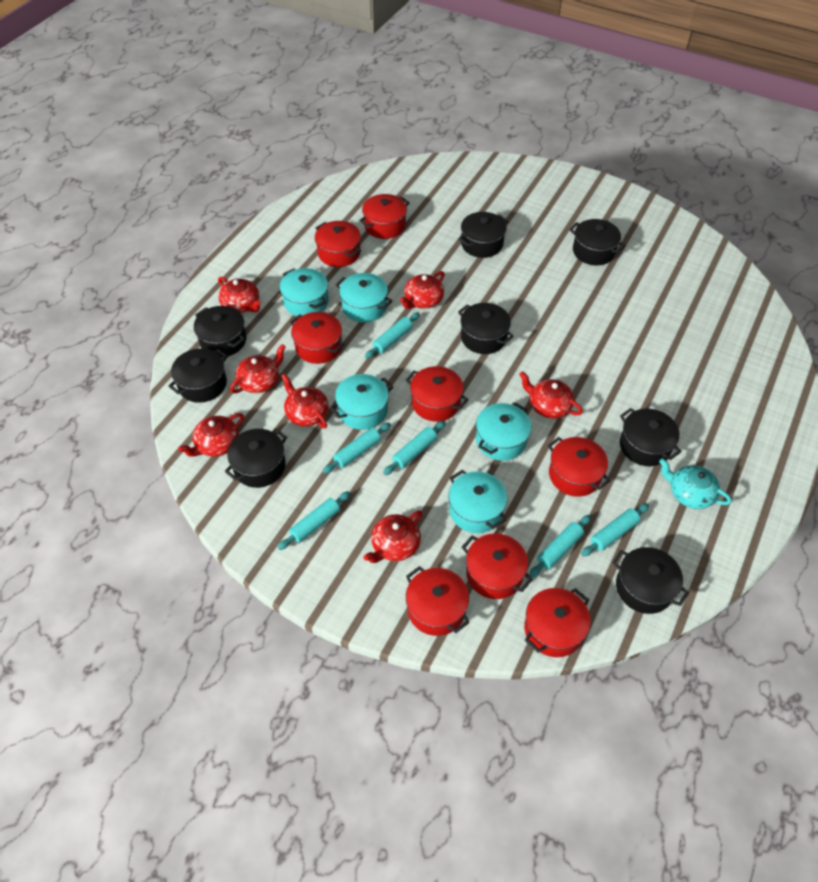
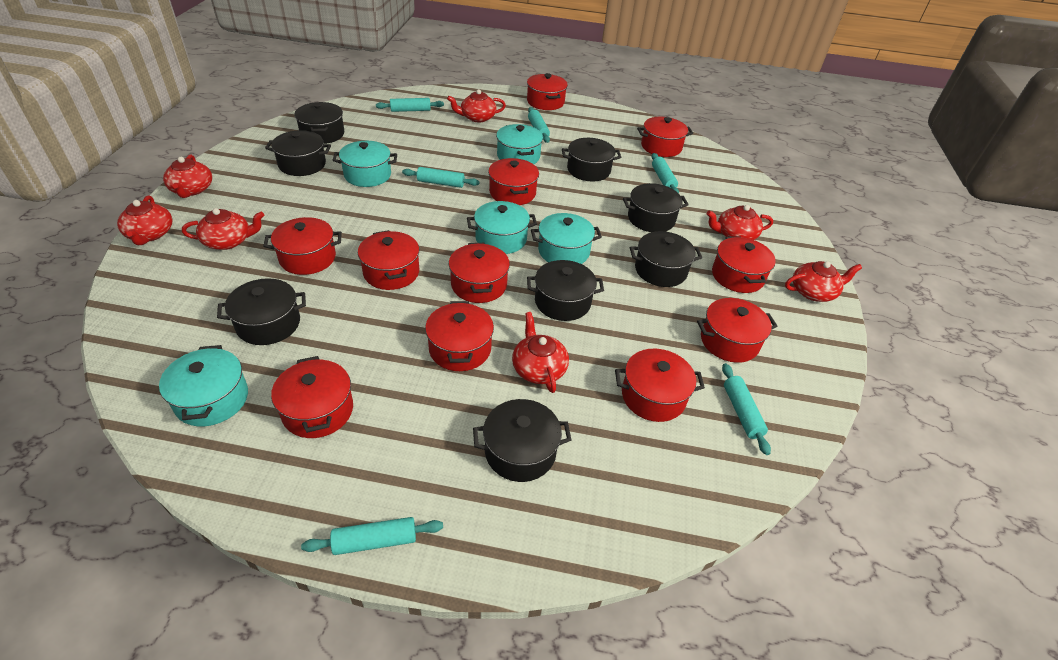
red pot: 8 -> 11
turquoise teapot: 1 -> 0

